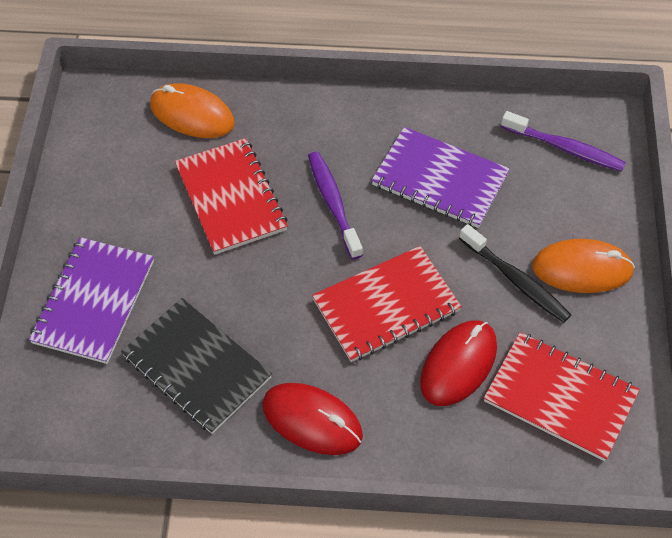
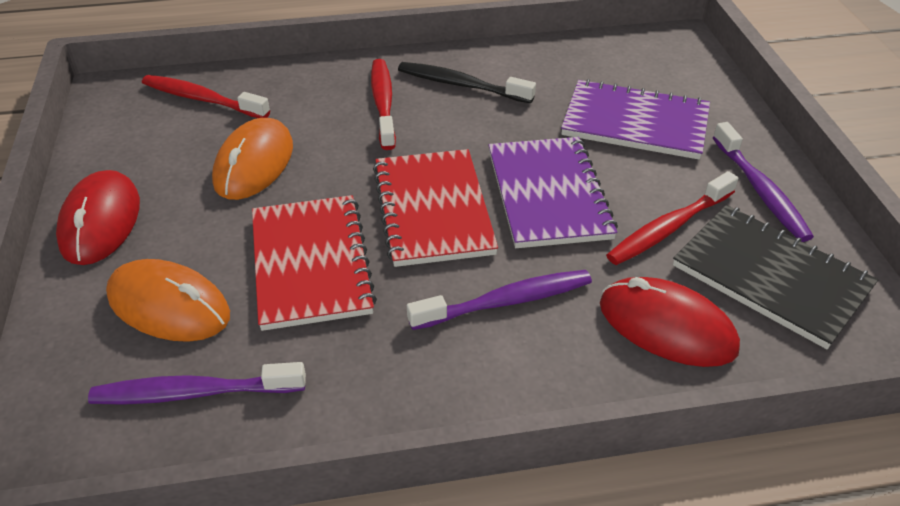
purple toothbrush: 2 -> 3
red notebook: 3 -> 2
red toothbrush: 0 -> 3

